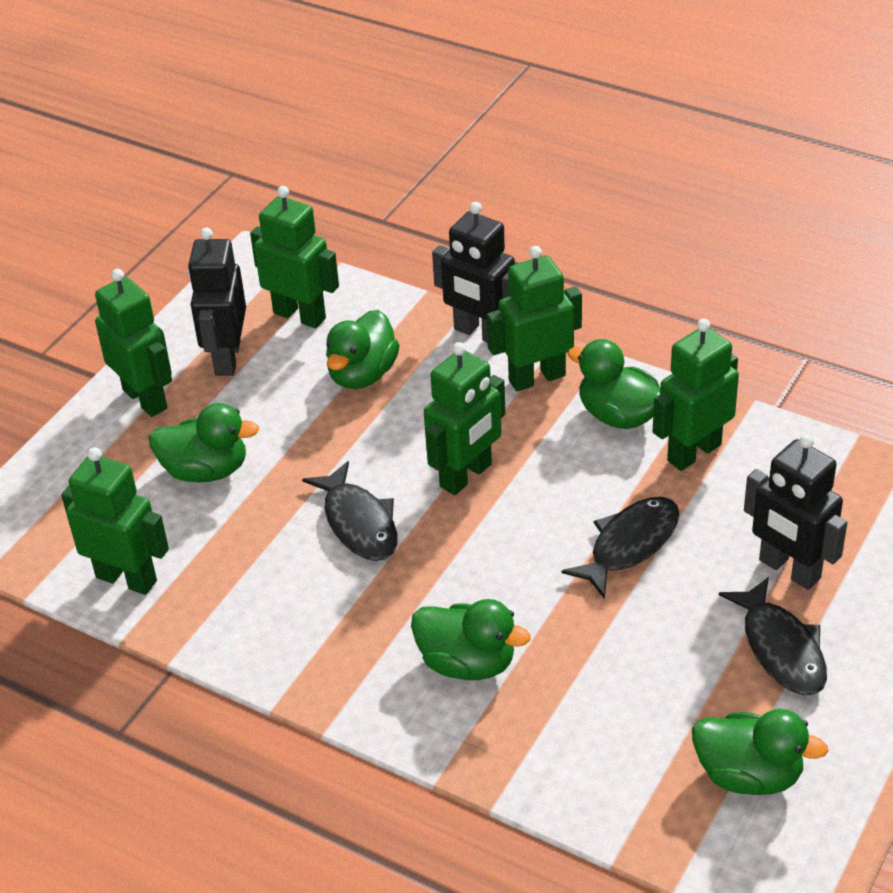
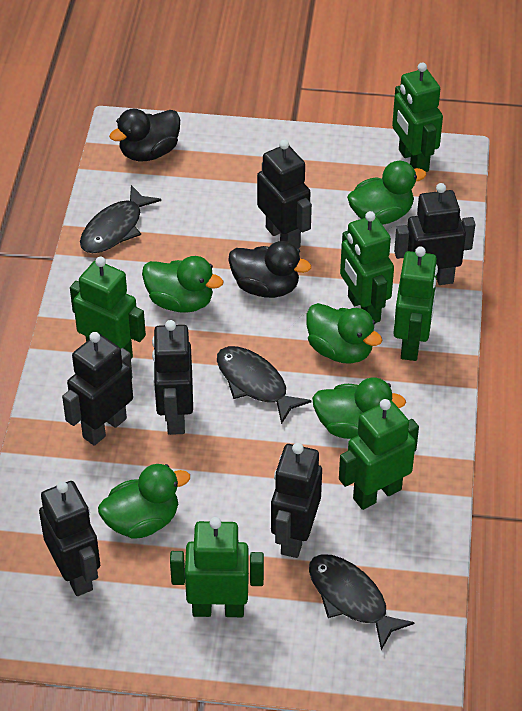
black duck: 0 -> 2
black robot: 3 -> 6

